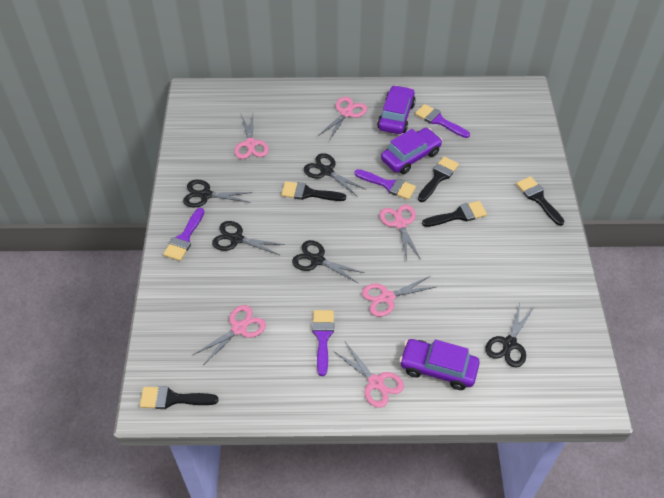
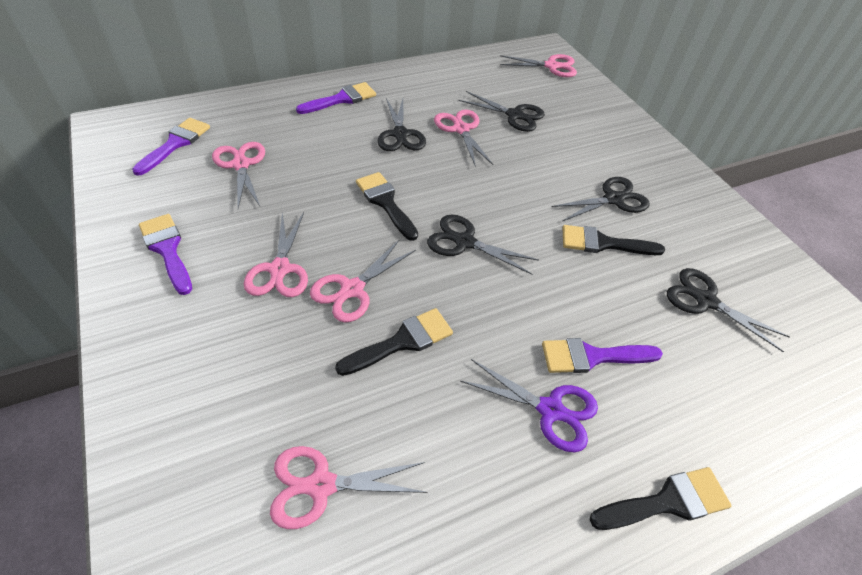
black brush: 5 -> 4
purple car: 3 -> 0
purple scissors: 0 -> 1

